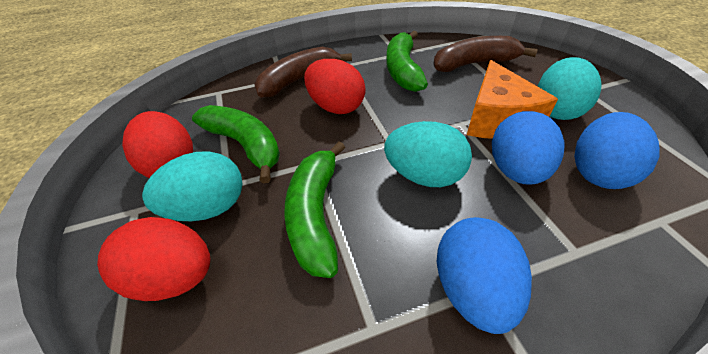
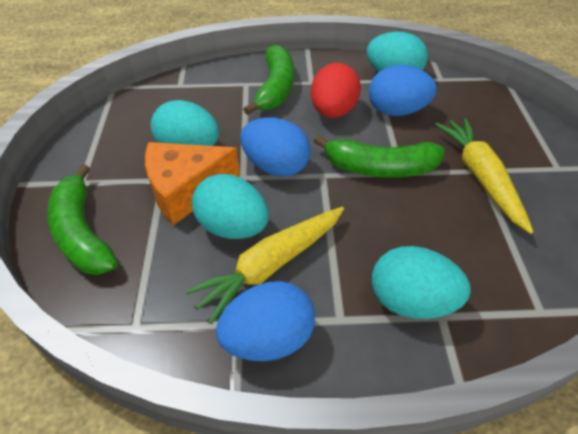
brown banana: 2 -> 0
red egg: 3 -> 1
turquoise egg: 3 -> 4
yellow carrot: 0 -> 2

